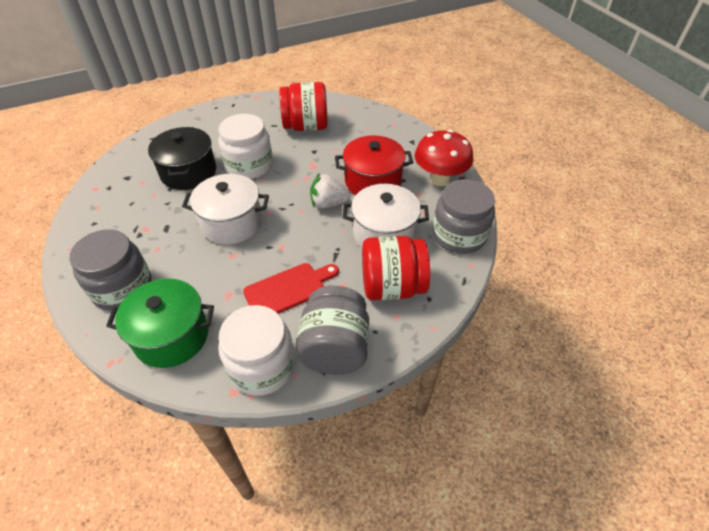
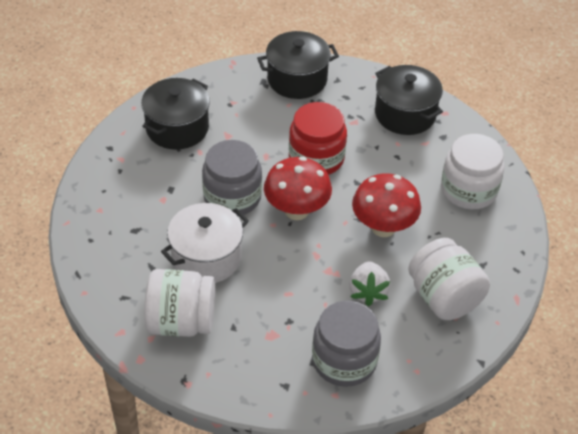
black pot: 1 -> 3
green pot: 1 -> 0
grey jar: 3 -> 2
red cutting board: 1 -> 0
red jar: 2 -> 1
red mushroom: 1 -> 2
red pot: 1 -> 0
white jar: 2 -> 3
white pot: 2 -> 1

